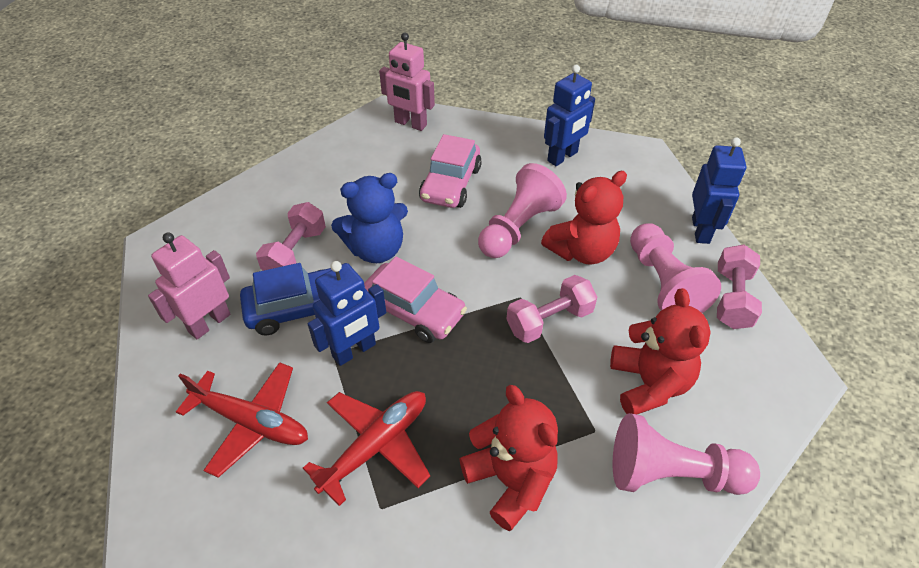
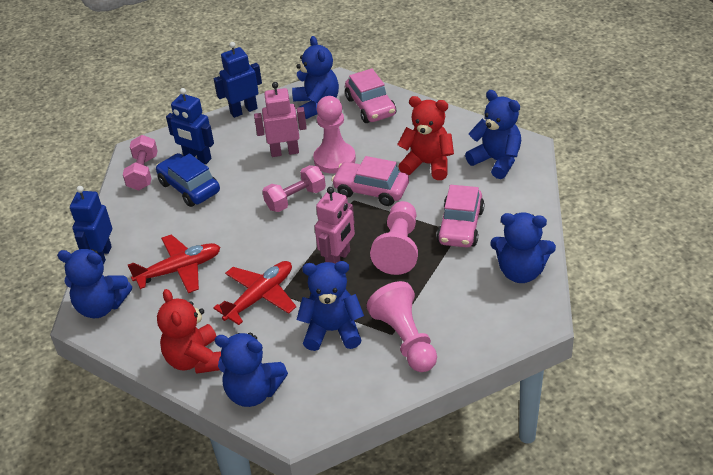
blue teddy bear: 1 -> 6
pink car: 2 -> 3
pink dumbbell: 3 -> 2
red teddy bear: 3 -> 2

